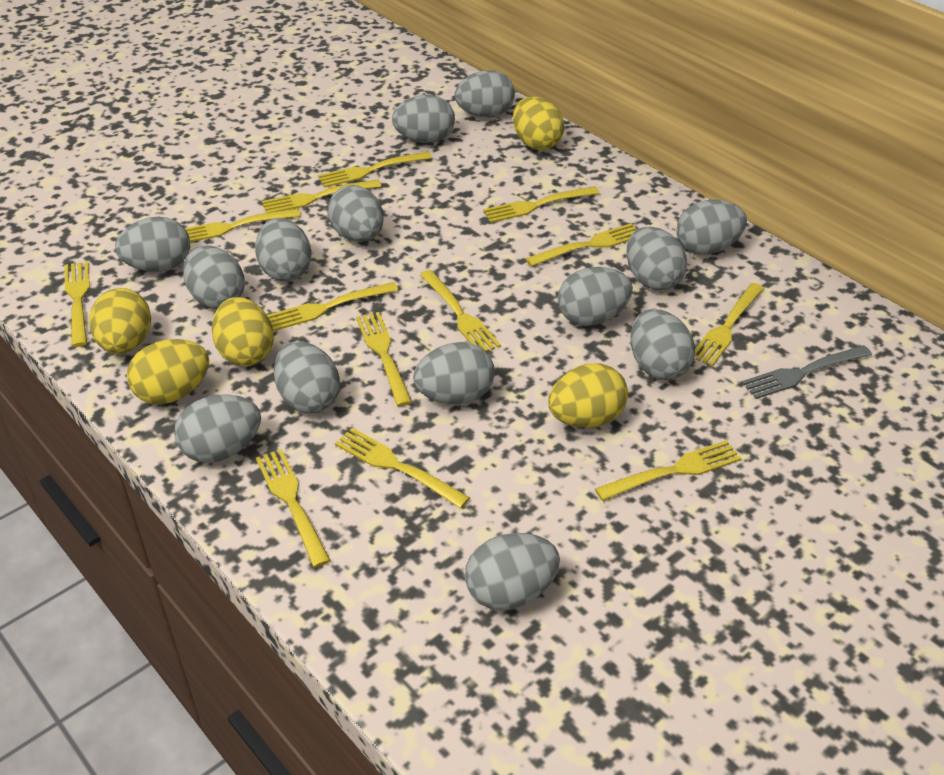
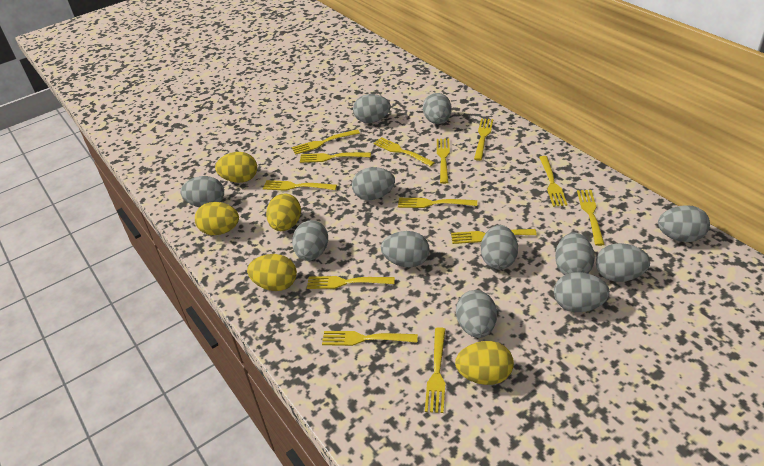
grey egg: 14 -> 12
grey fork: 1 -> 0

